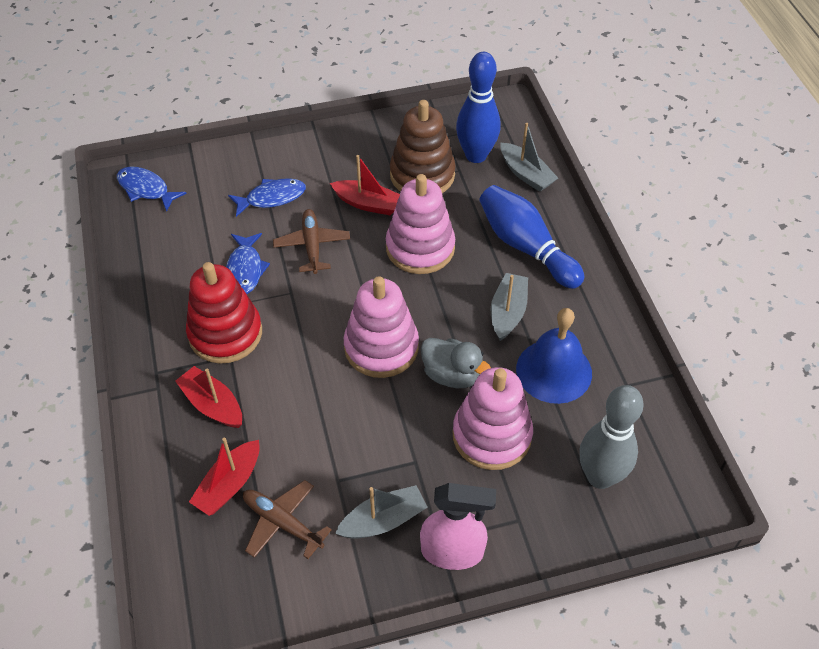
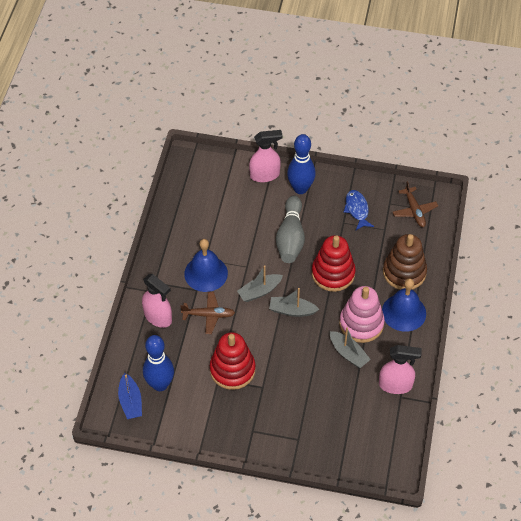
blue bell: 1 -> 2
blue boat: 0 -> 1
blue fish: 3 -> 1
grey duck: 1 -> 0
pink spray bottle: 1 -> 3
pink stacking toy: 3 -> 1
red boat: 3 -> 0
red stacking toy: 1 -> 2

